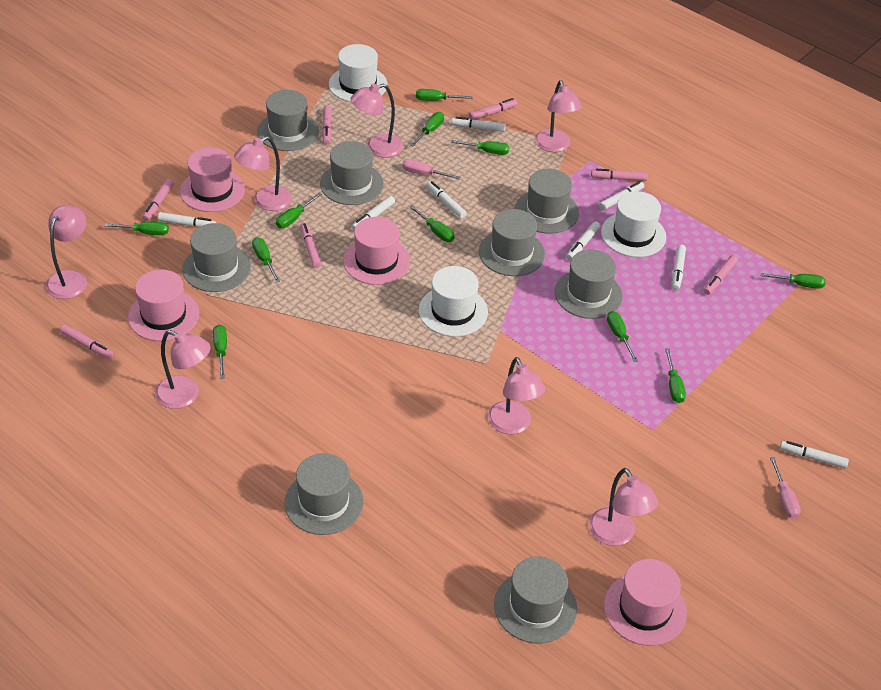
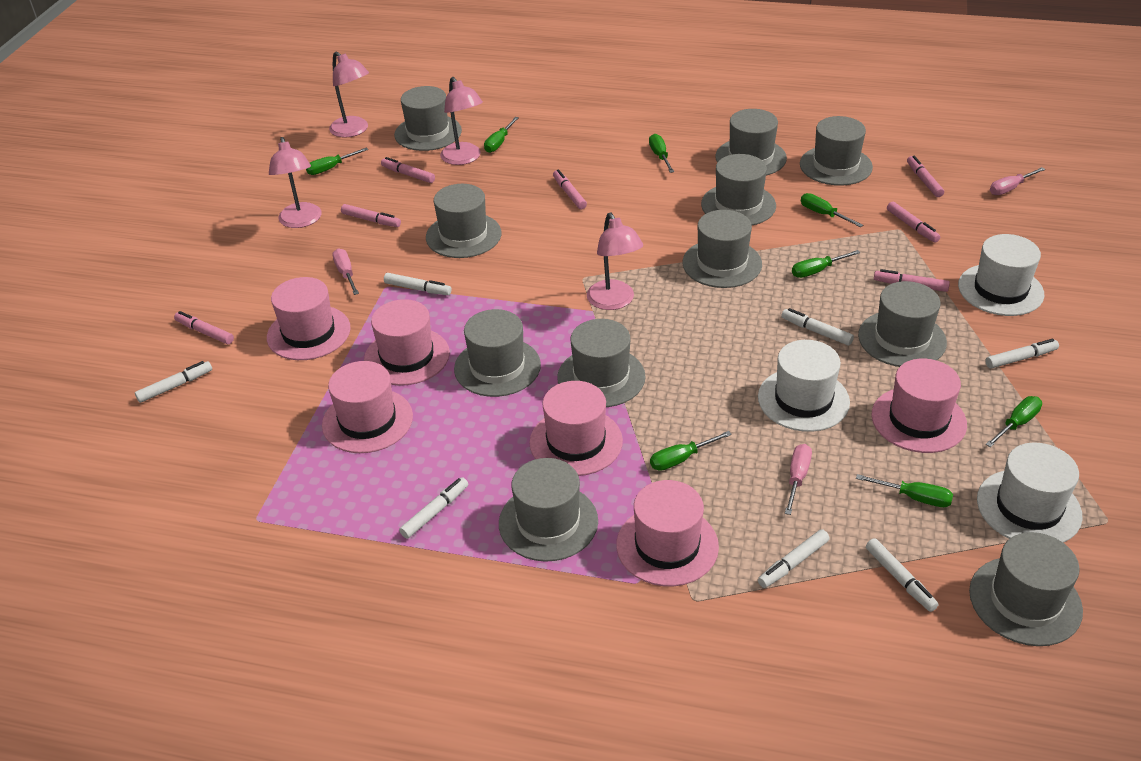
green screwdriver: 11 -> 8
grey hat: 8 -> 11
pink hat: 4 -> 6
pink lamp: 7 -> 4
pink screwdriver: 2 -> 3
white marker: 8 -> 7

